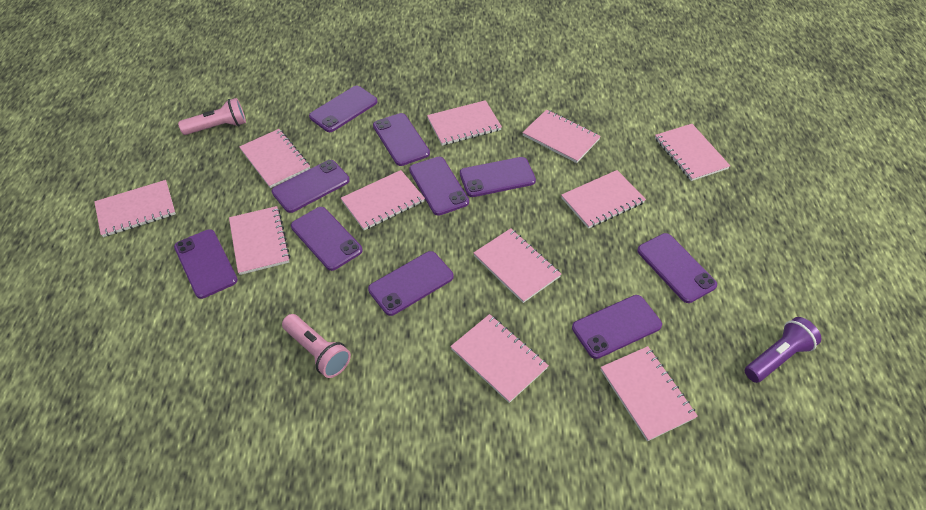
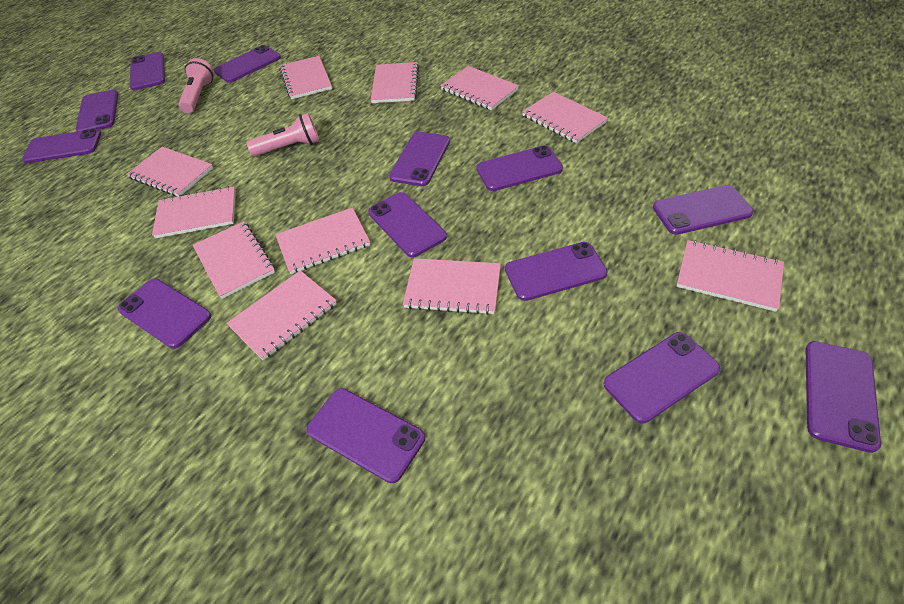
purple flashlight: 1 -> 0
purple phone: 10 -> 13

